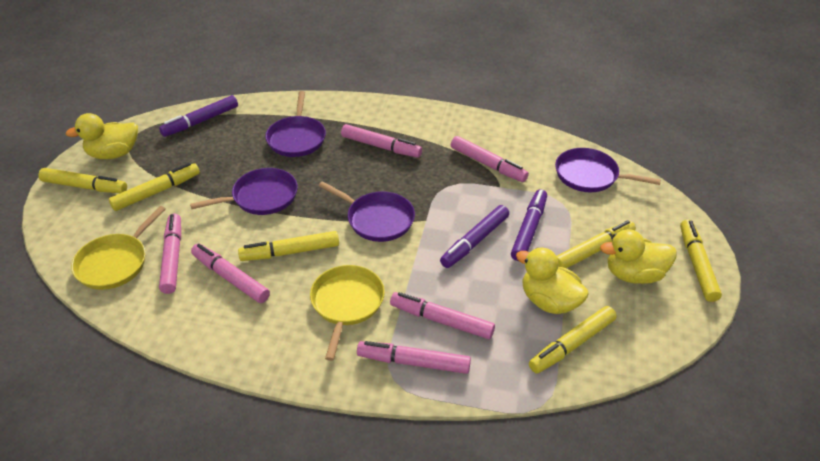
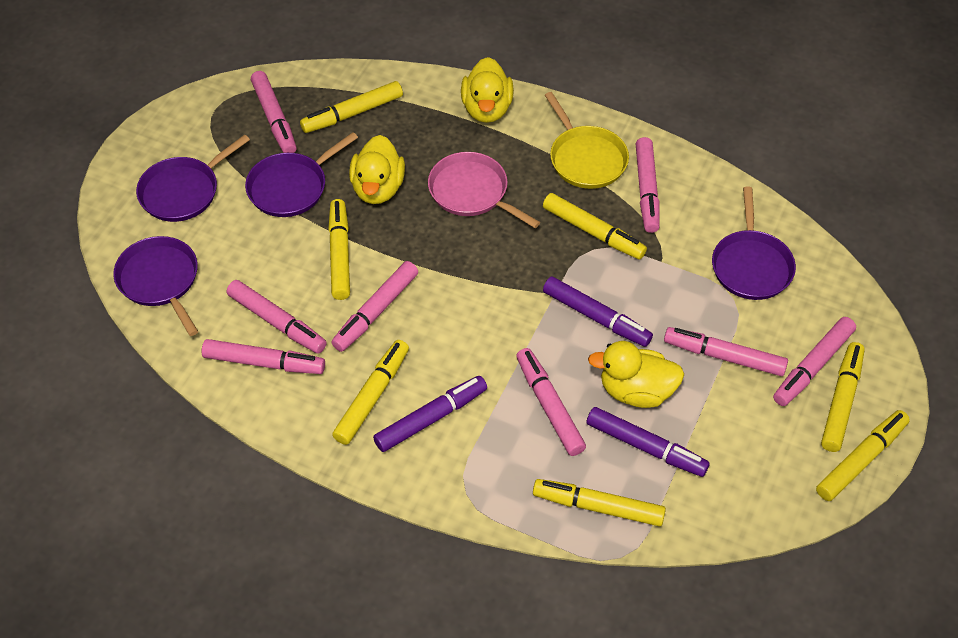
pink marker: 6 -> 8
pink pan: 0 -> 1
yellow marker: 6 -> 7
yellow pan: 2 -> 1

